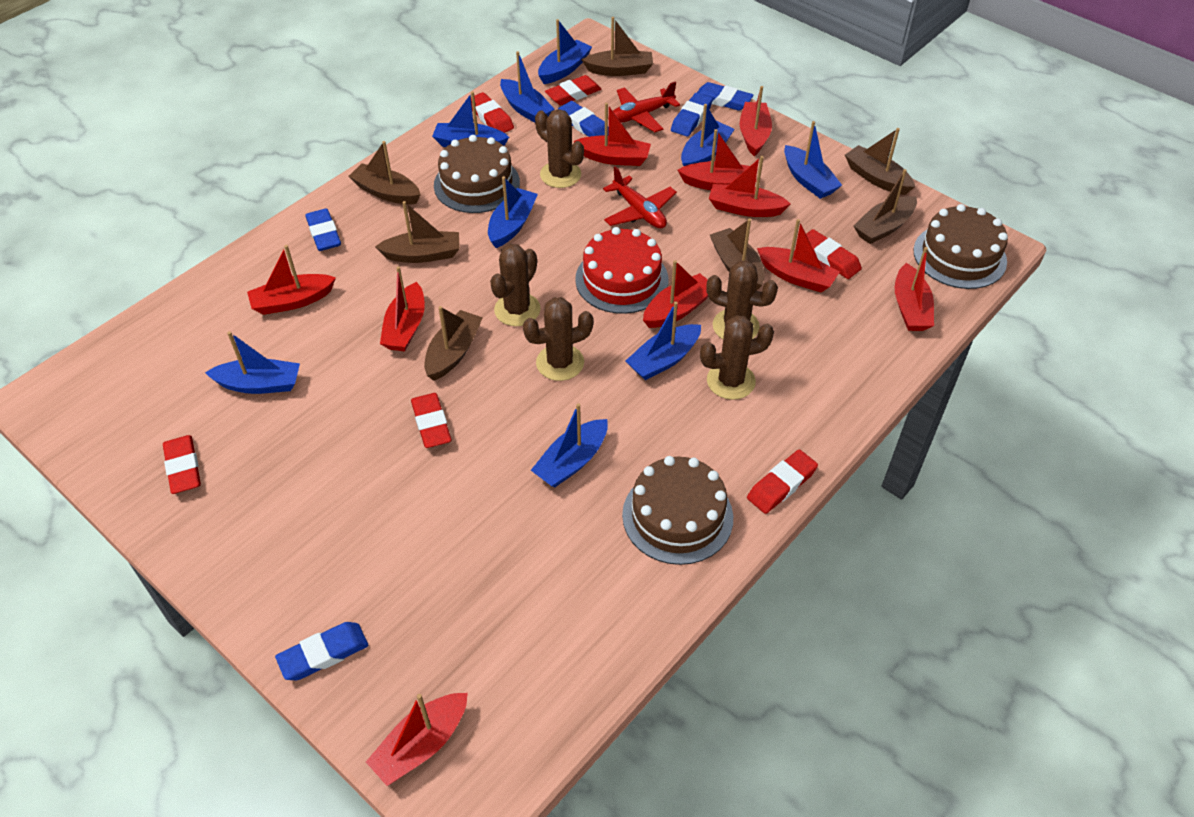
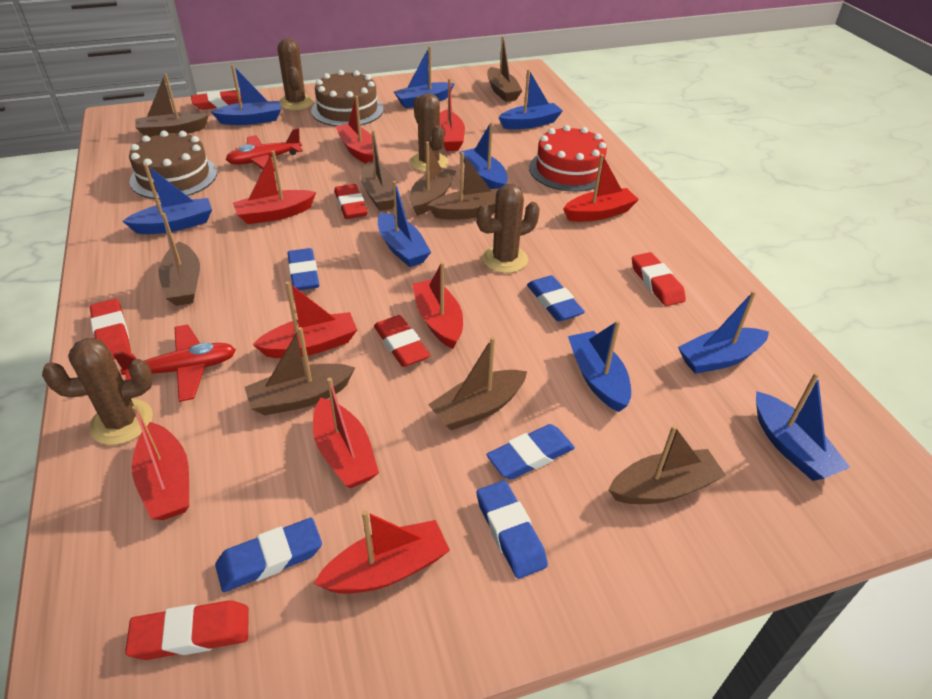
brown boat: 7 -> 9
brown cactus: 5 -> 4
brown cake: 3 -> 2
red boat: 10 -> 9

